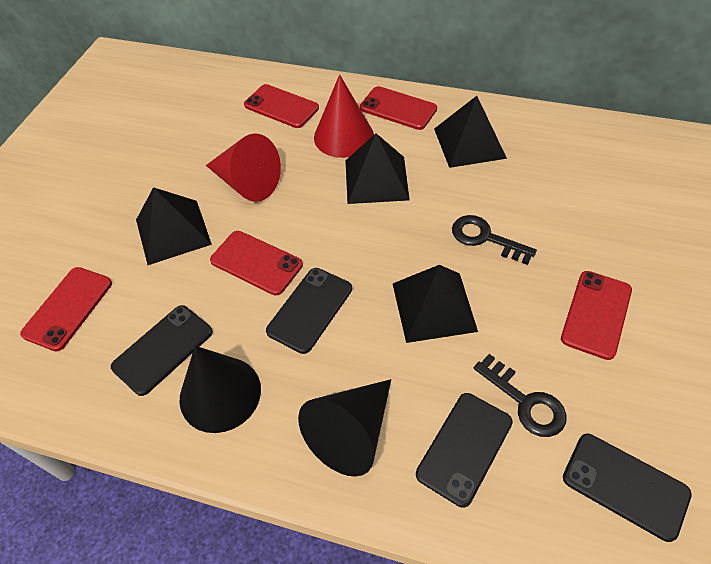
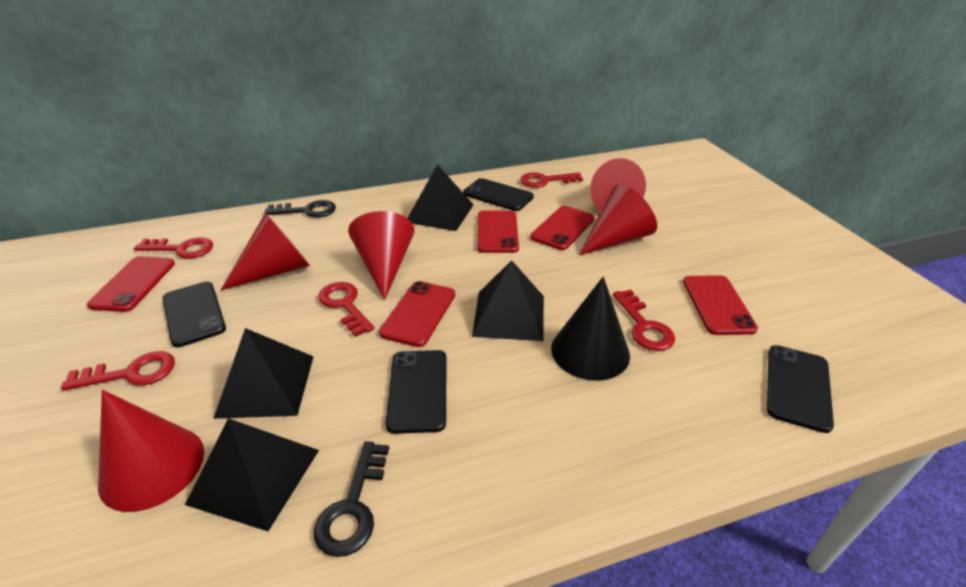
black cone: 2 -> 1
red cone: 2 -> 5
red key: 0 -> 5

